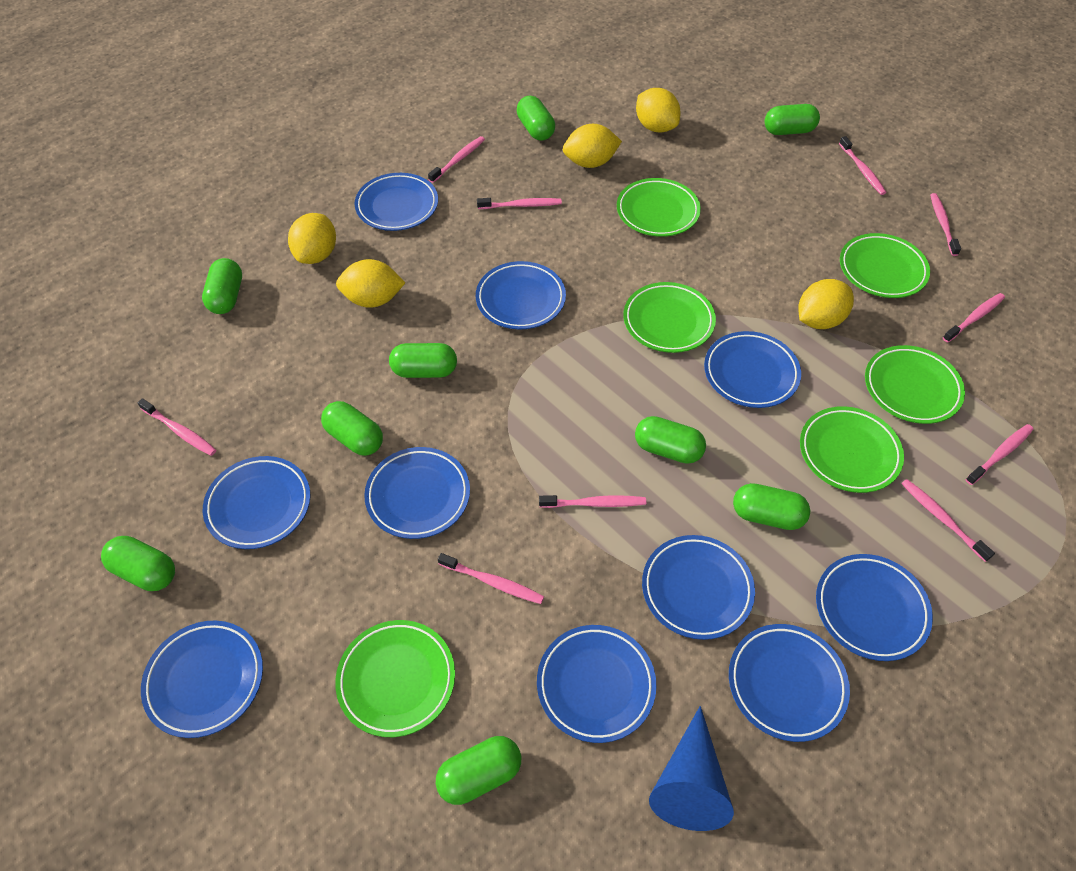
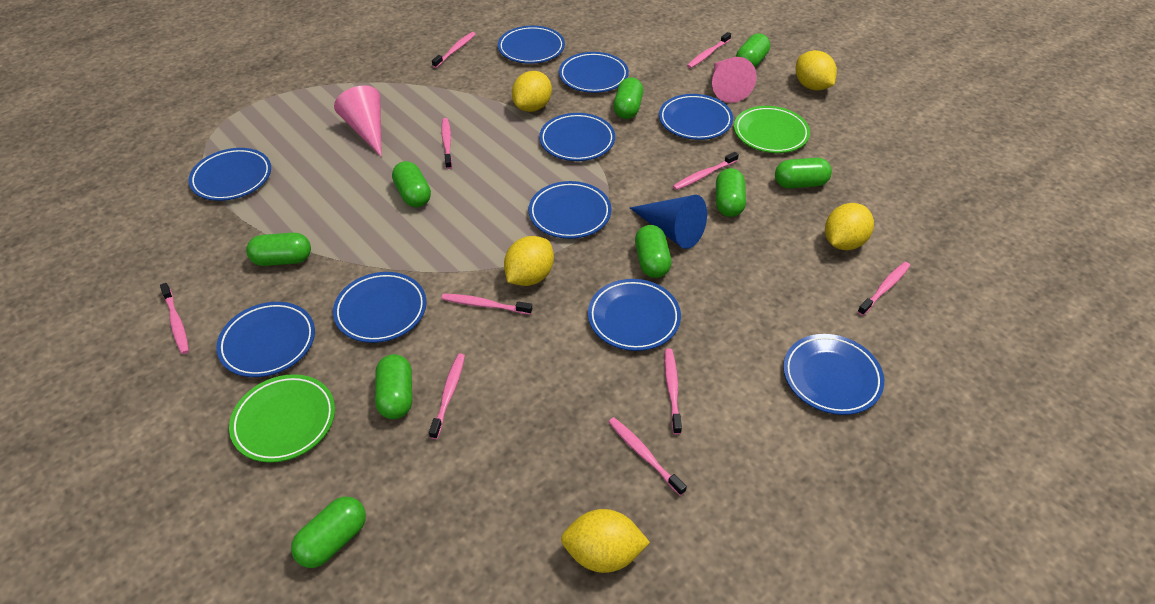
green plate: 6 -> 2
pink cone: 0 -> 2

